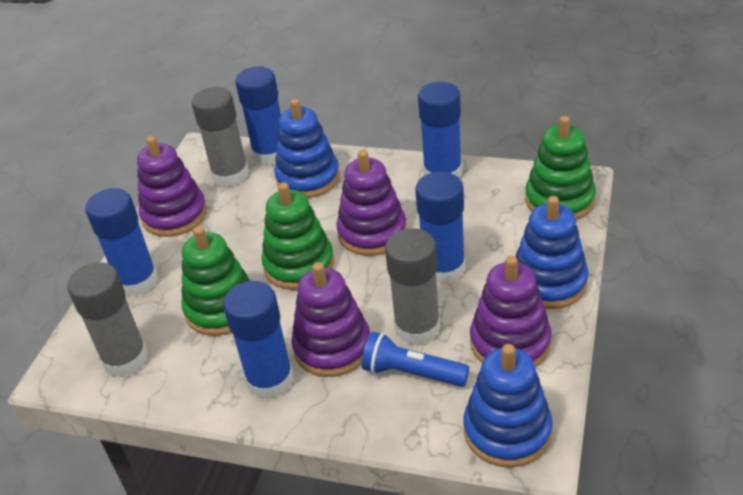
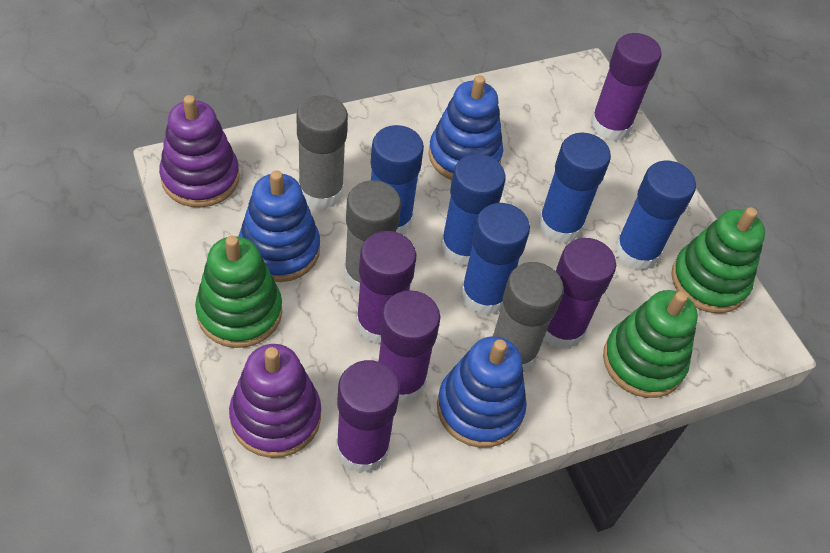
blue flashlight: 1 -> 0
purple glue stick: 0 -> 5
purple stacking toy: 4 -> 2

